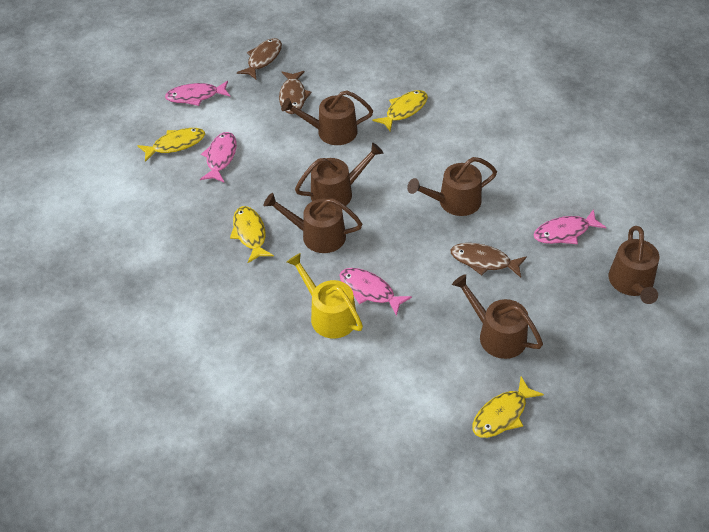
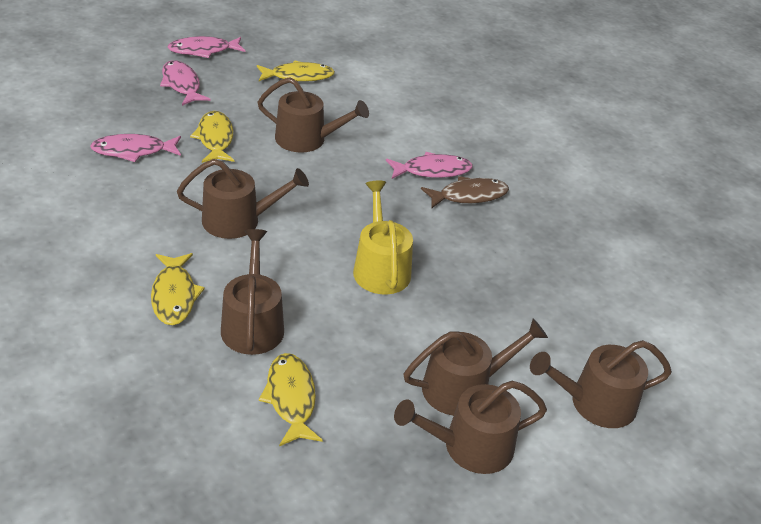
brown fish: 3 -> 1

